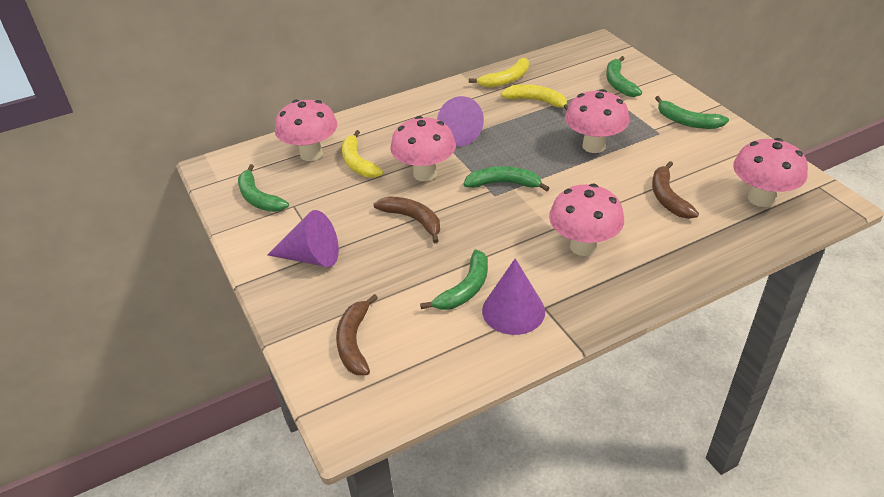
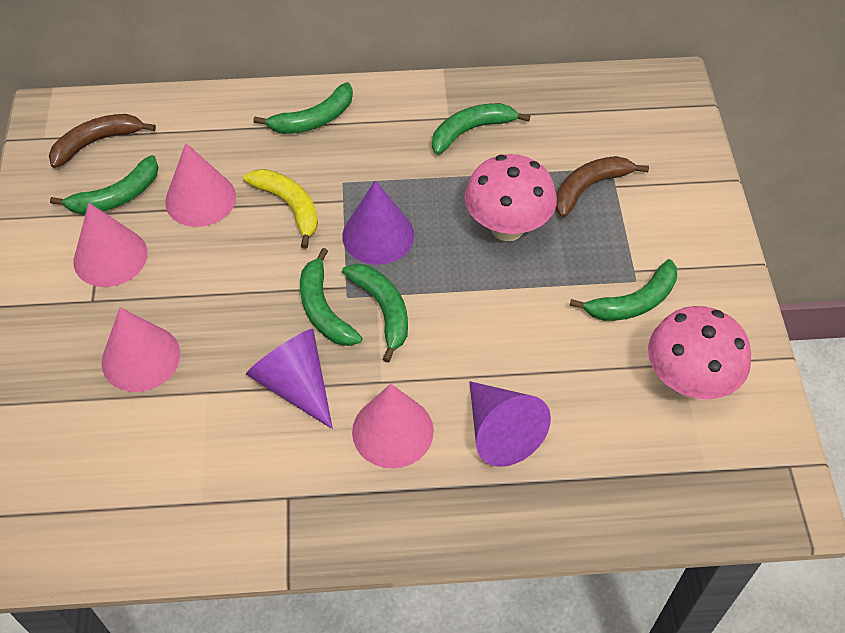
brown banana: 3 -> 2
green banana: 5 -> 6
pink cone: 0 -> 4
pink mushroom: 5 -> 2
yellow banana: 3 -> 1

